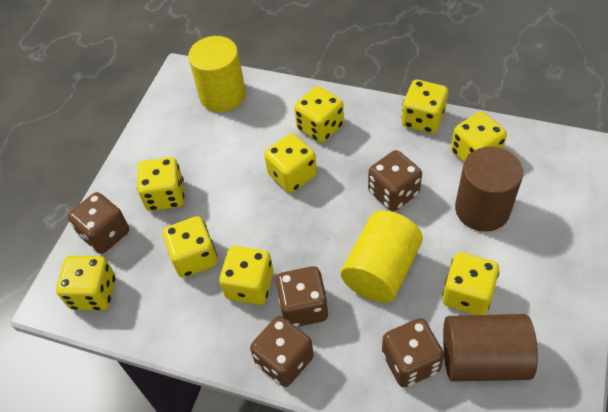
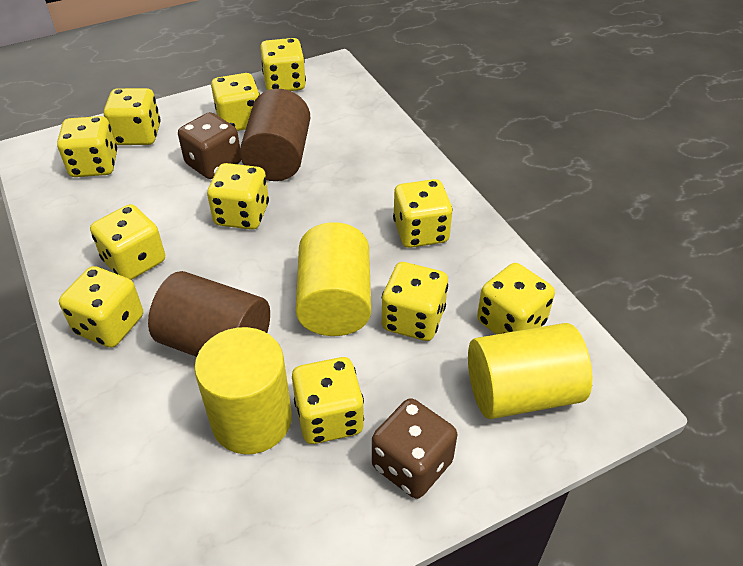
brown dice: 5 -> 2
yellow cylinder: 2 -> 3
yellow dice: 9 -> 11

